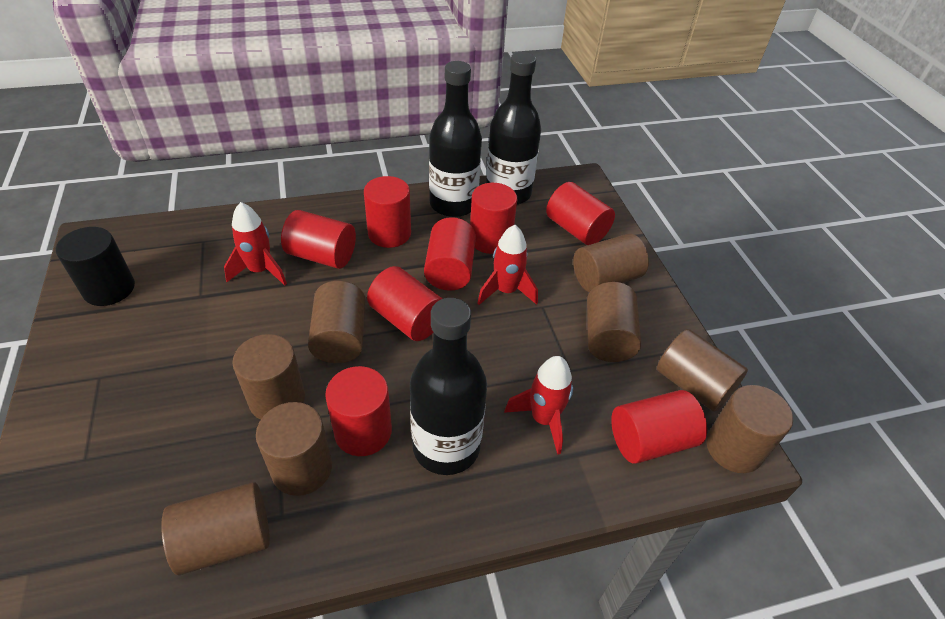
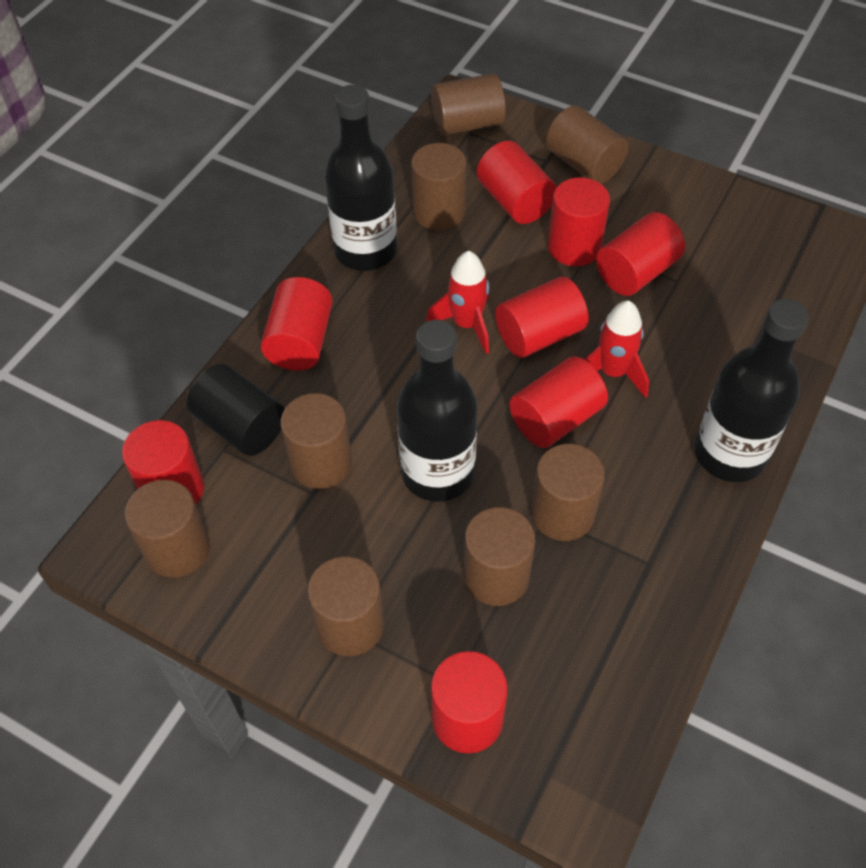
red rocket: 3 -> 2

